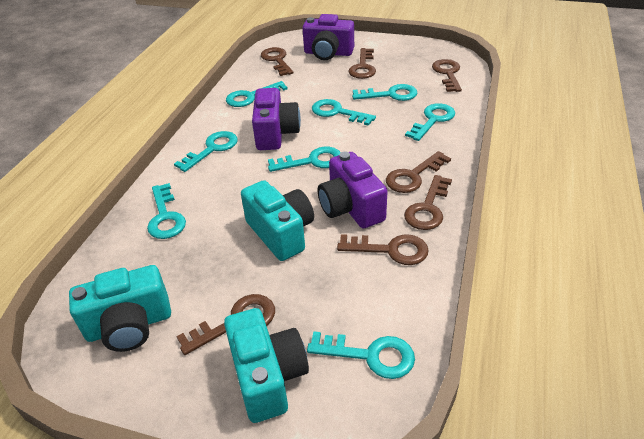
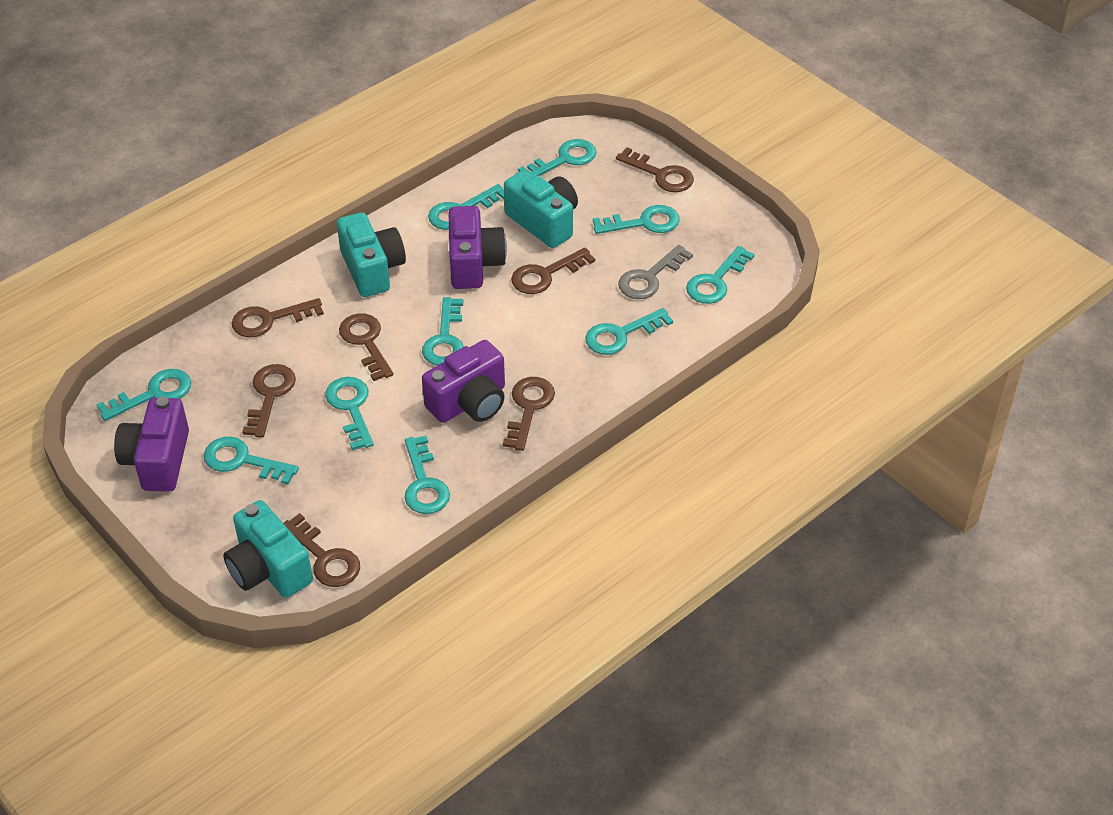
grey key: 0 -> 1
turquoise key: 8 -> 10

